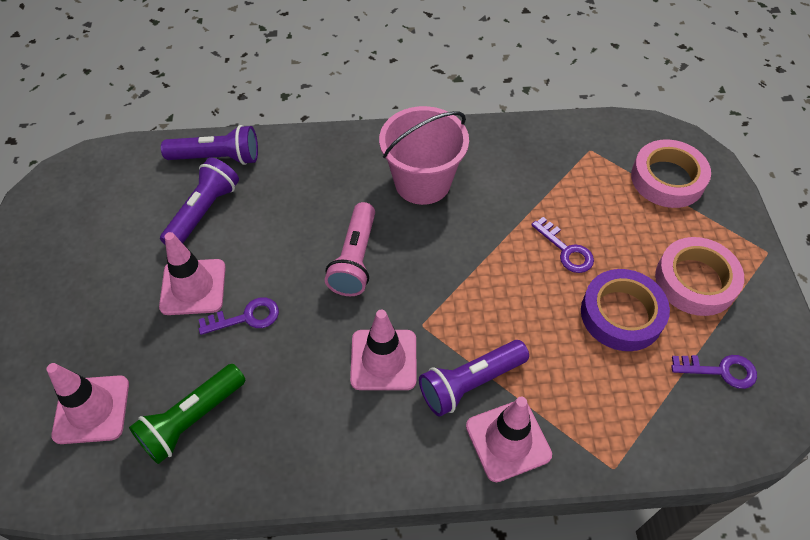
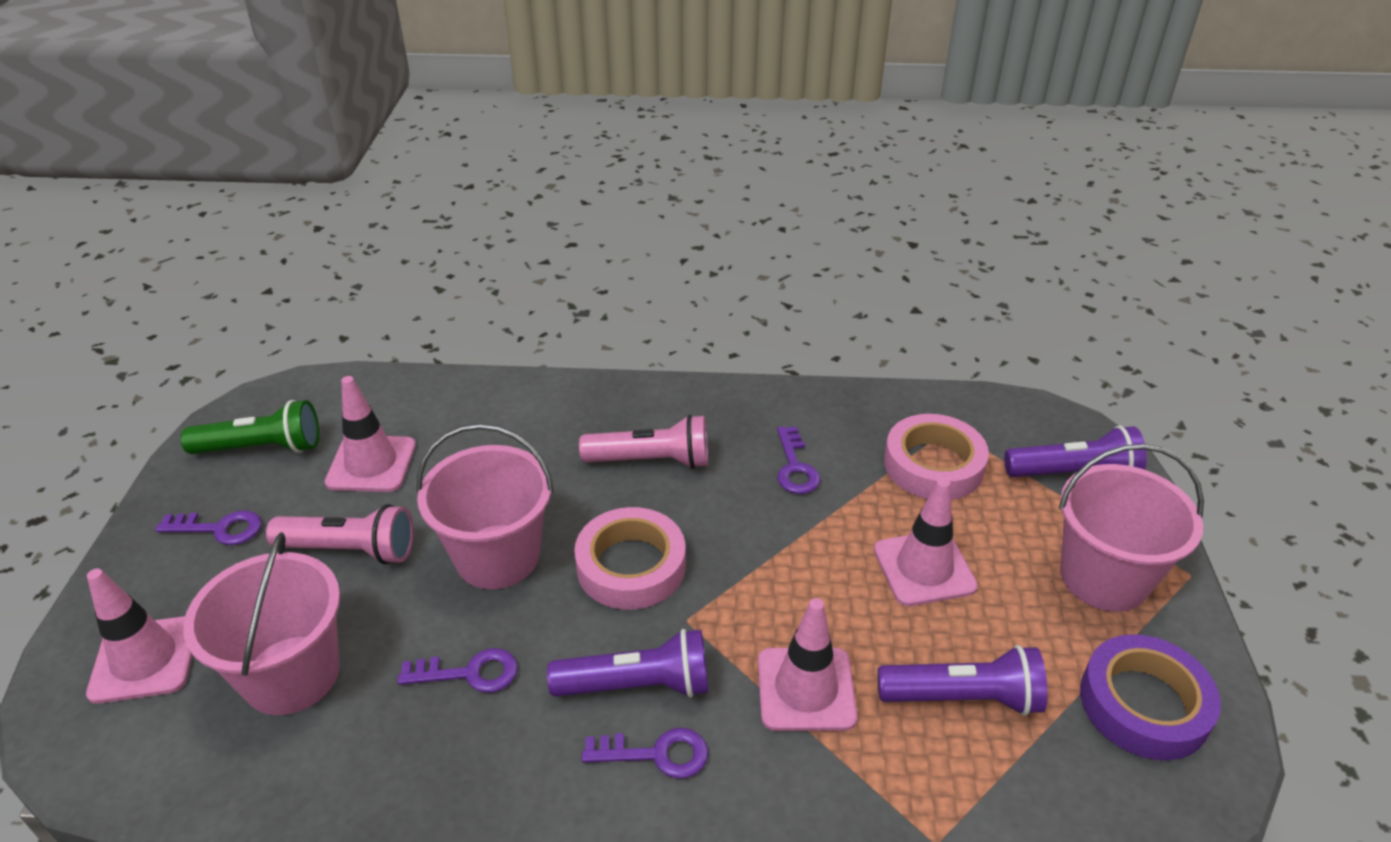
pink bucket: 1 -> 3
pink flashlight: 1 -> 2
purple key: 3 -> 4

